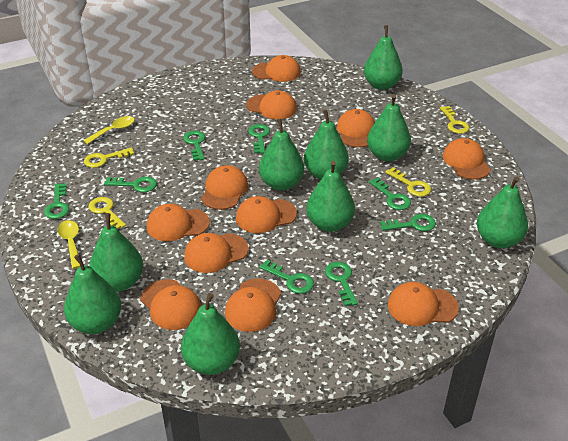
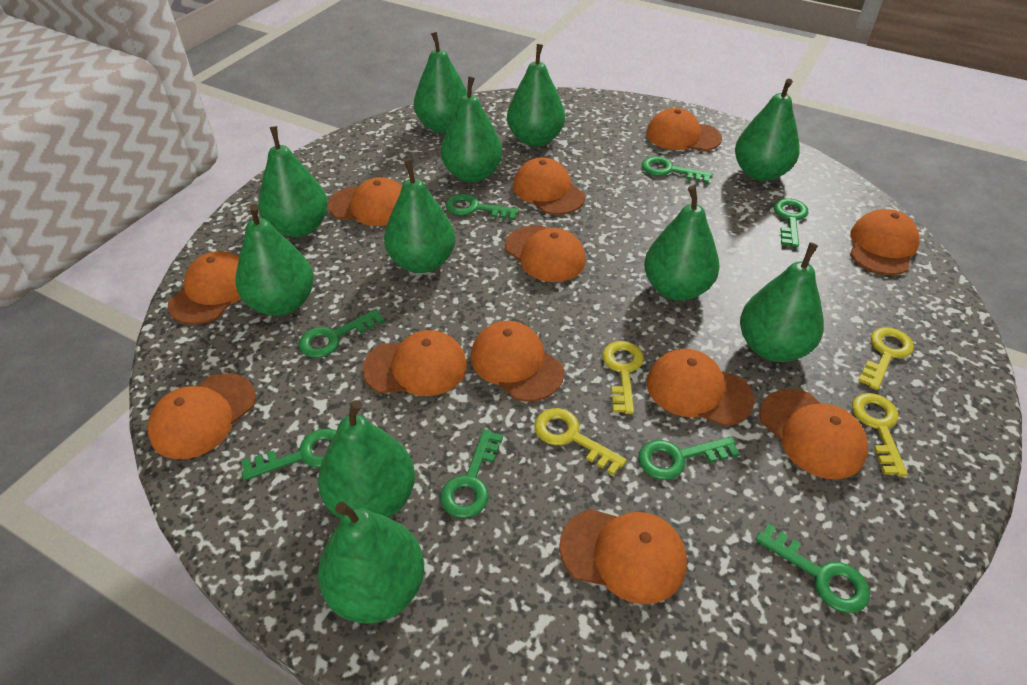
green pear: 9 -> 11
orange cap: 11 -> 12
yellow spoon: 2 -> 0

